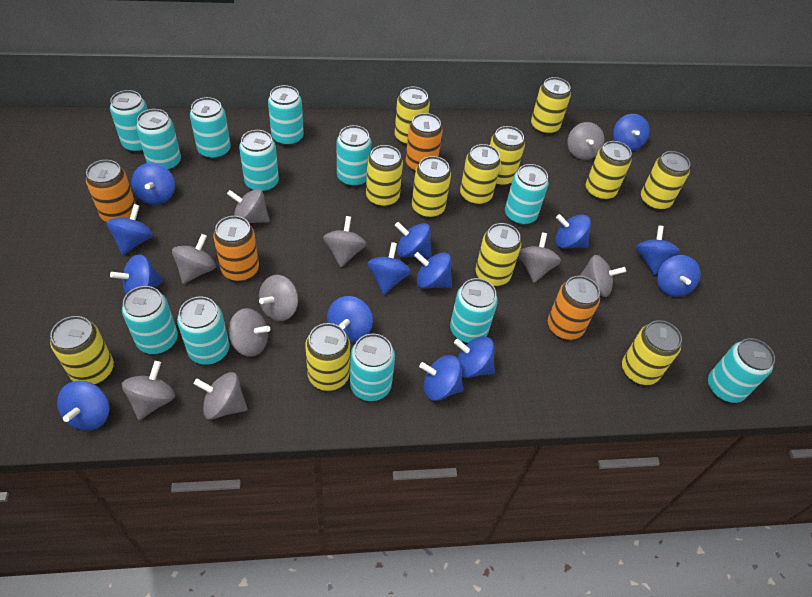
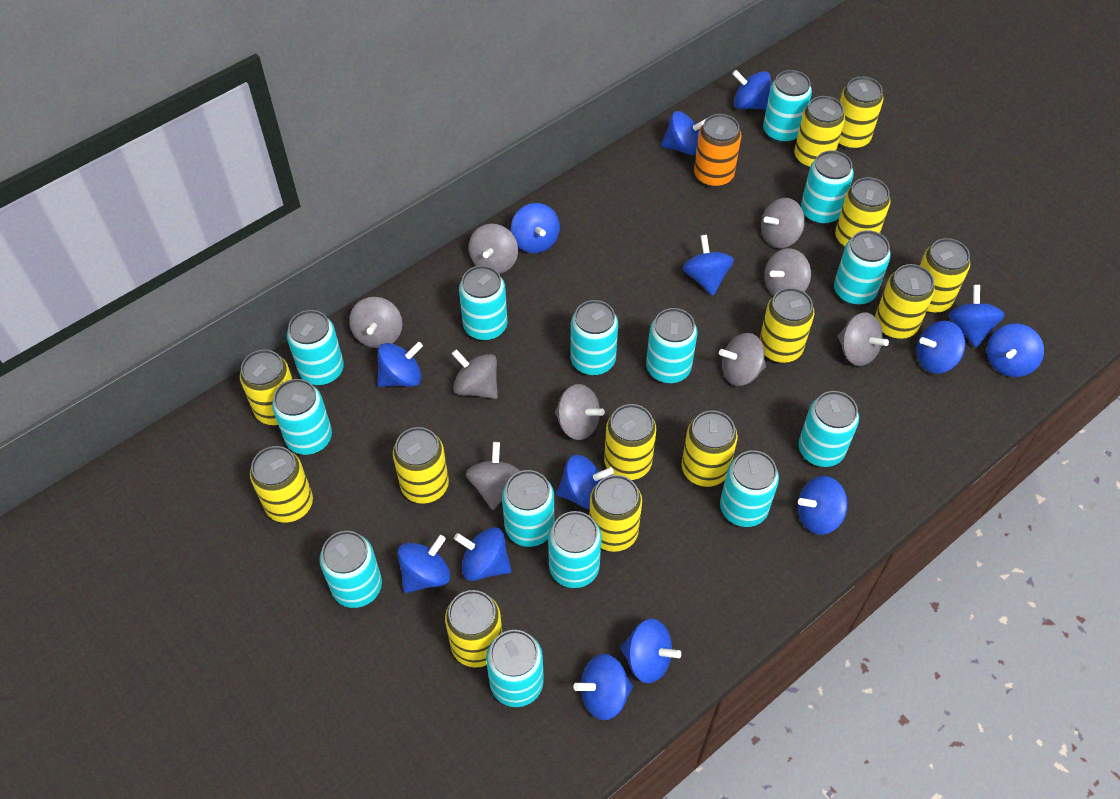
grey spinning top: 10 -> 9
orange can: 4 -> 1
turquoise can: 12 -> 14
yellow can: 12 -> 13

